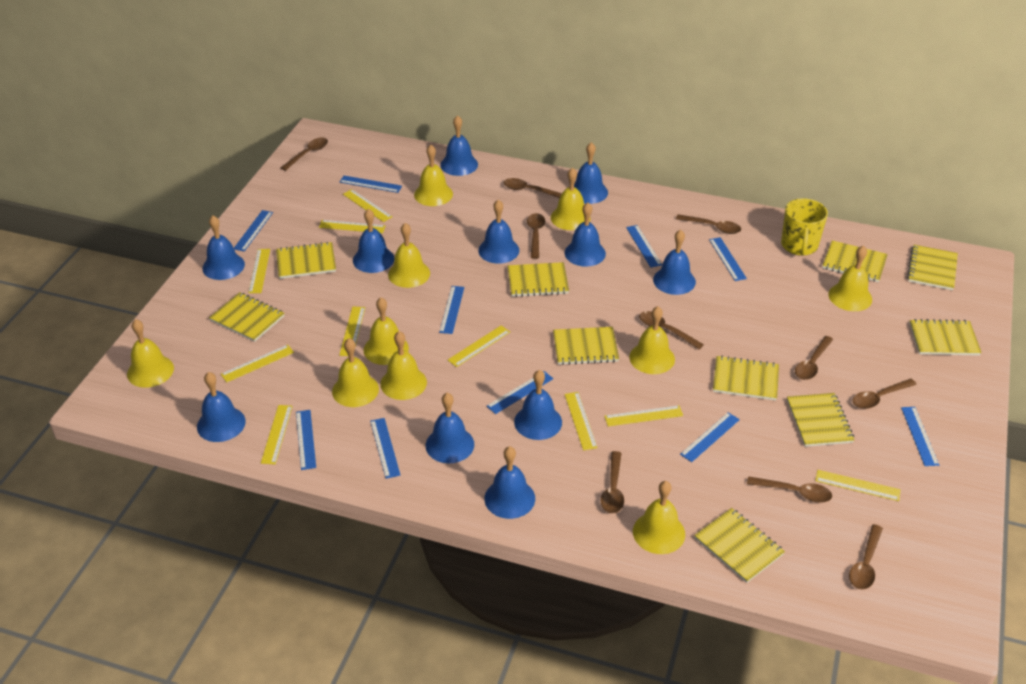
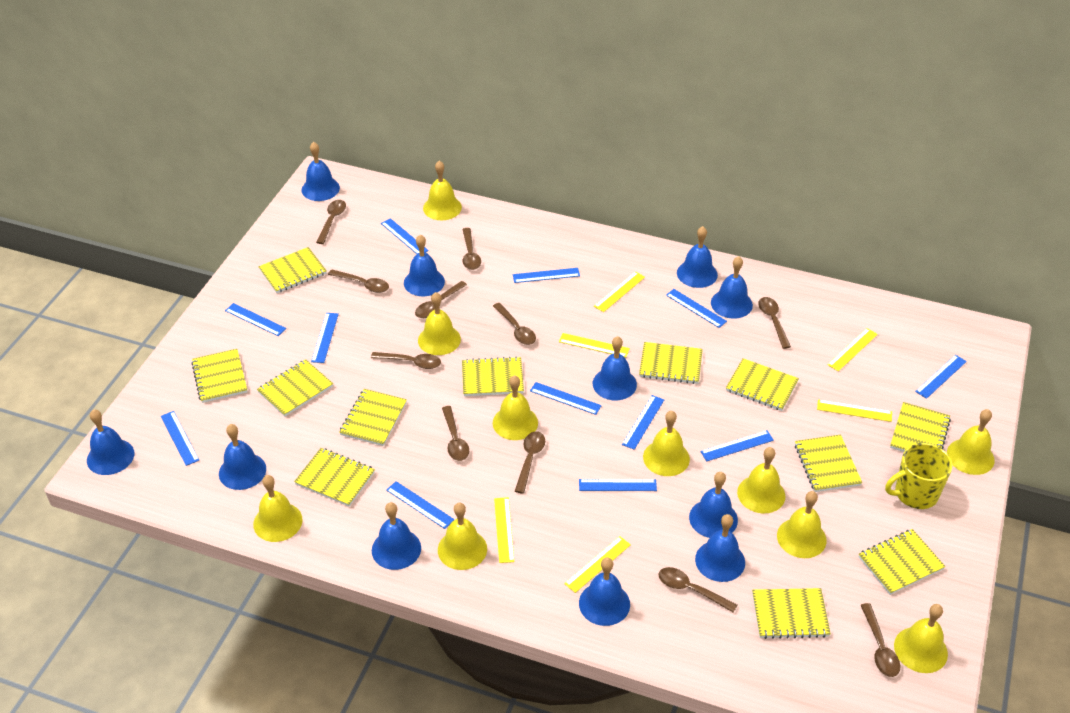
blue ruler: 10 -> 12
brown spoon: 10 -> 11
yellow notebook: 10 -> 12
yellow ruler: 10 -> 6

